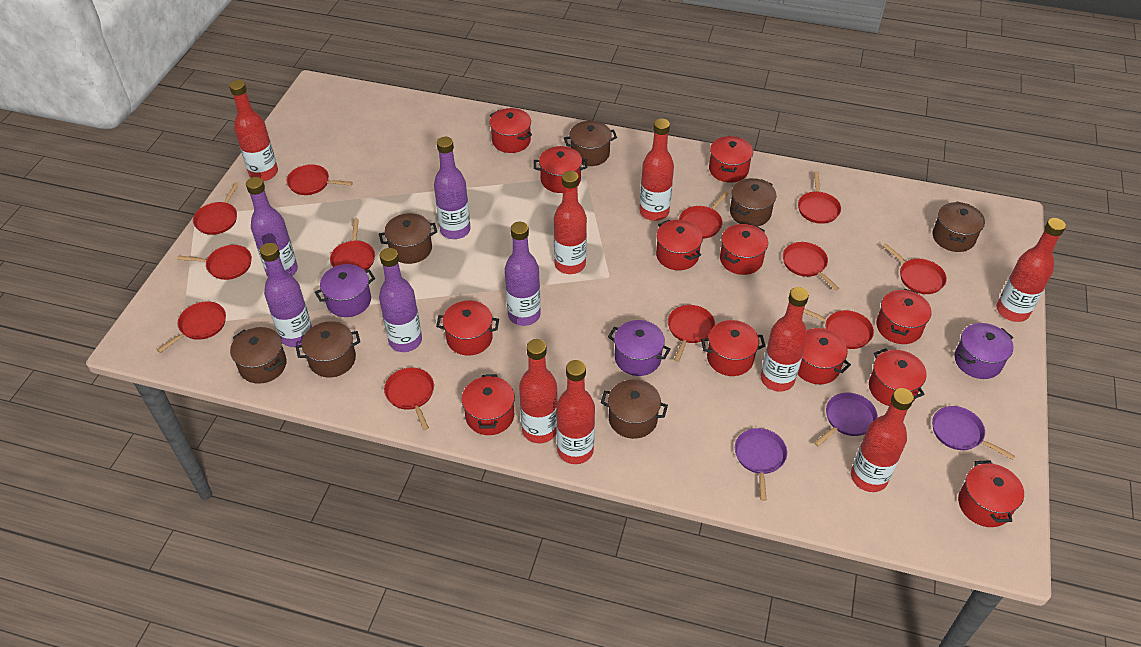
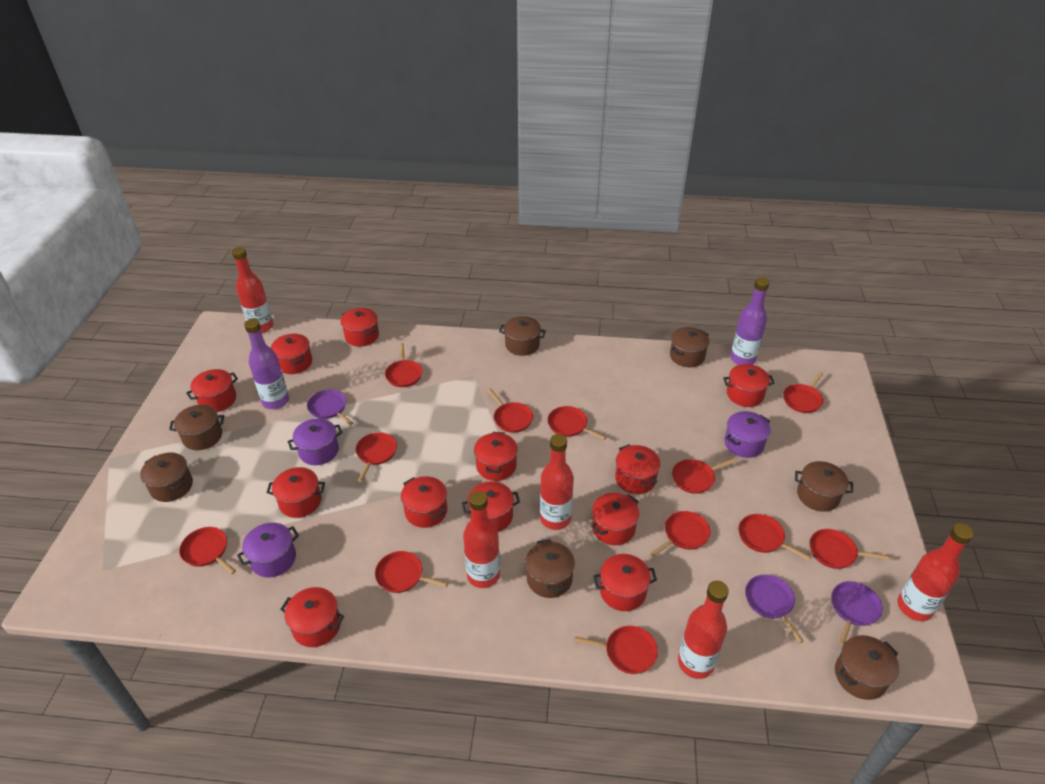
purple bottle: 5 -> 2
red bottle: 8 -> 5

